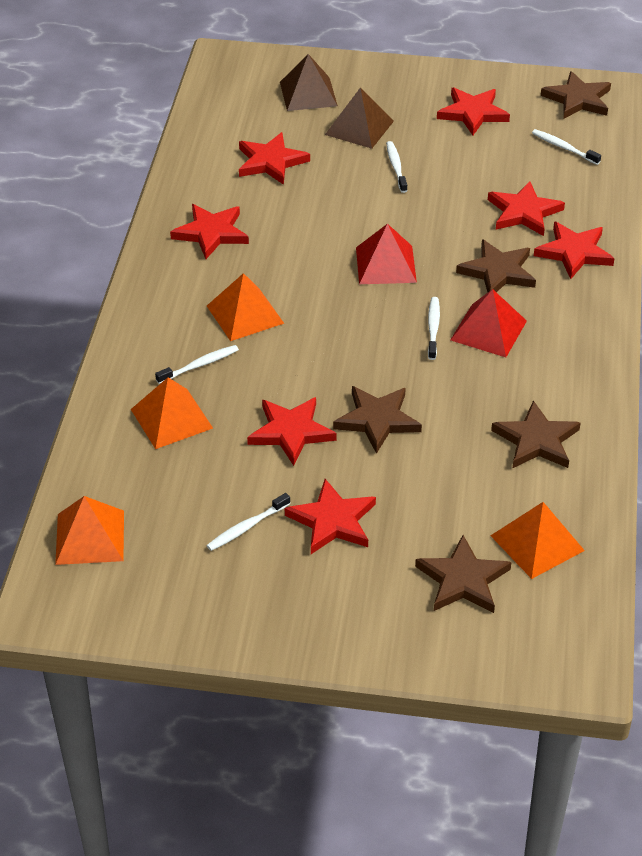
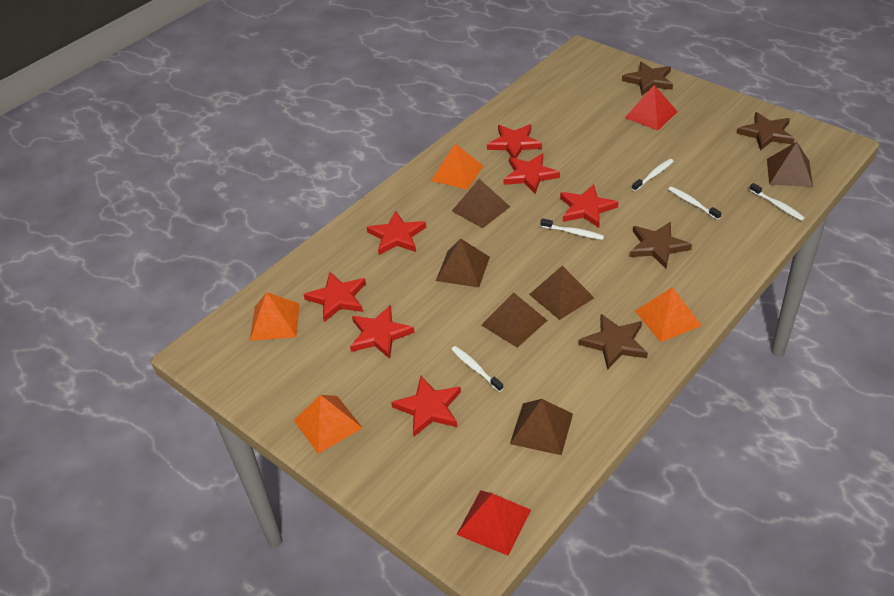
brown pyramid: 2 -> 6
brown star: 5 -> 4

